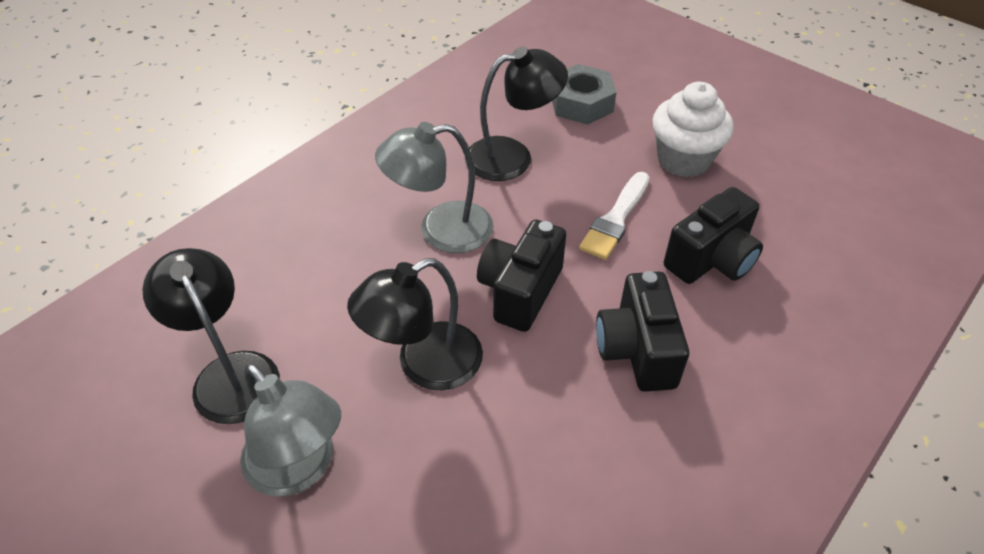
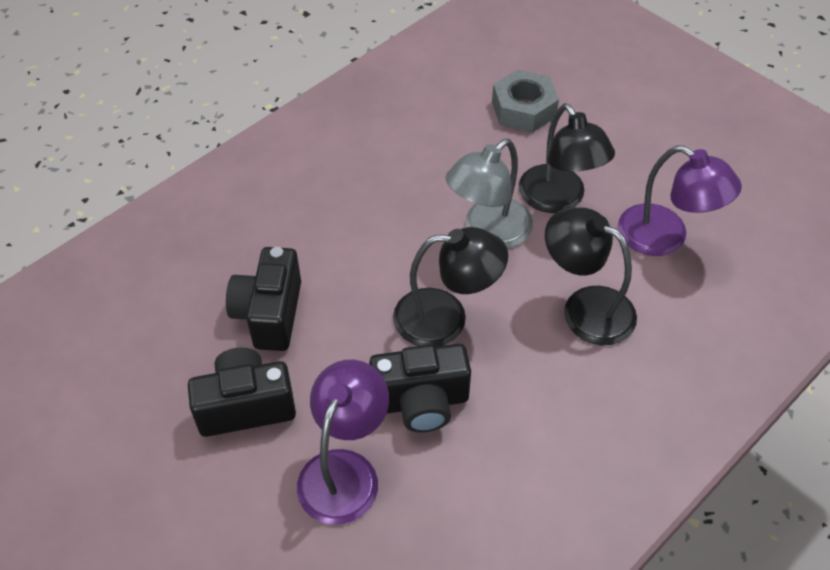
grey lamp: 2 -> 1
purple lamp: 0 -> 2
white brush: 1 -> 0
white cupcake: 1 -> 0

